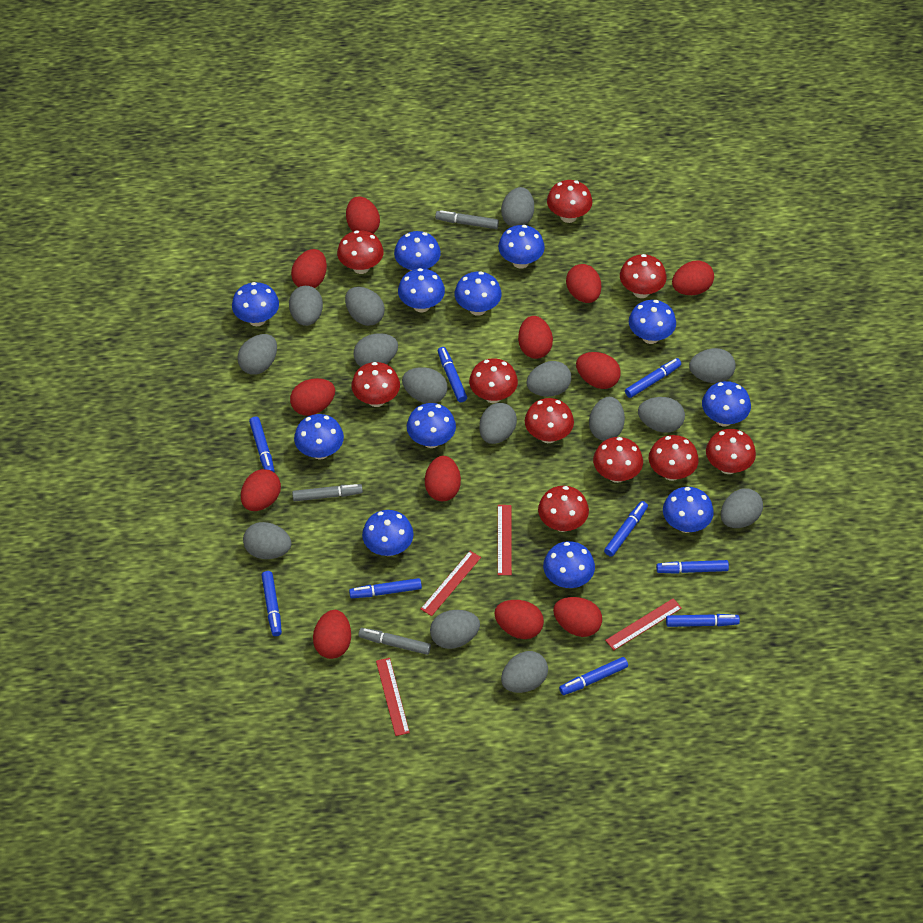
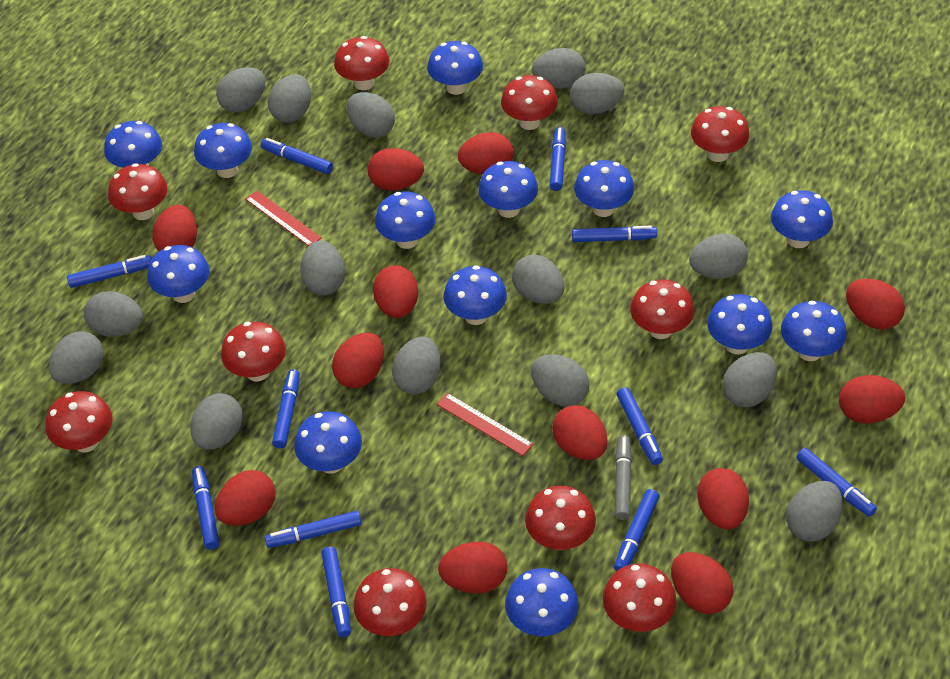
blue marker: 9 -> 11
blue mushroom: 12 -> 13
grey marker: 3 -> 1
red ruler: 4 -> 2

